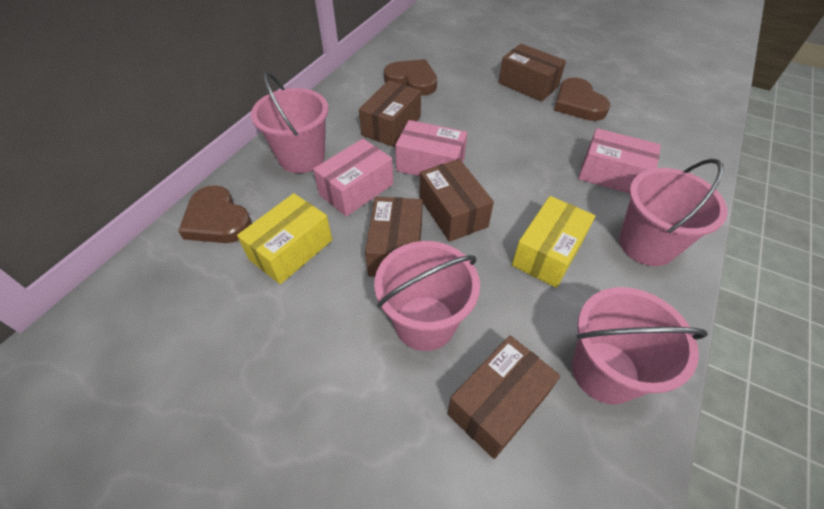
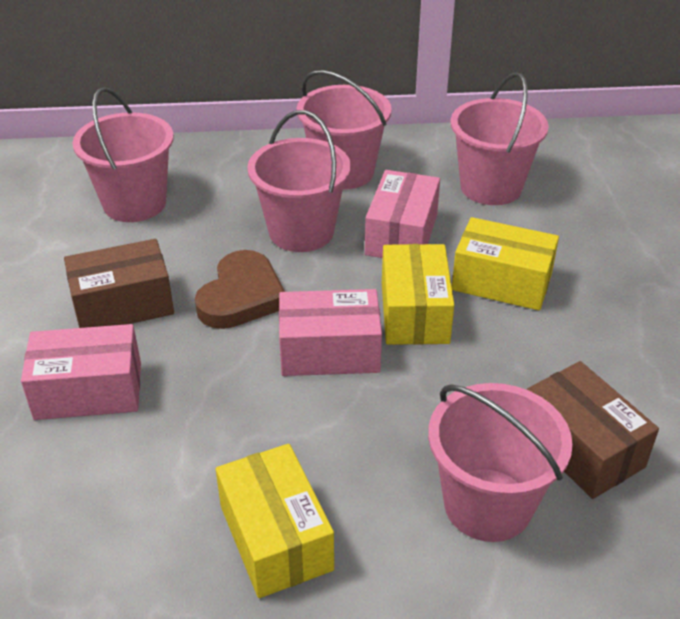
brown box: 5 -> 2
brown heart: 3 -> 1
pink bucket: 4 -> 5
yellow box: 2 -> 3

